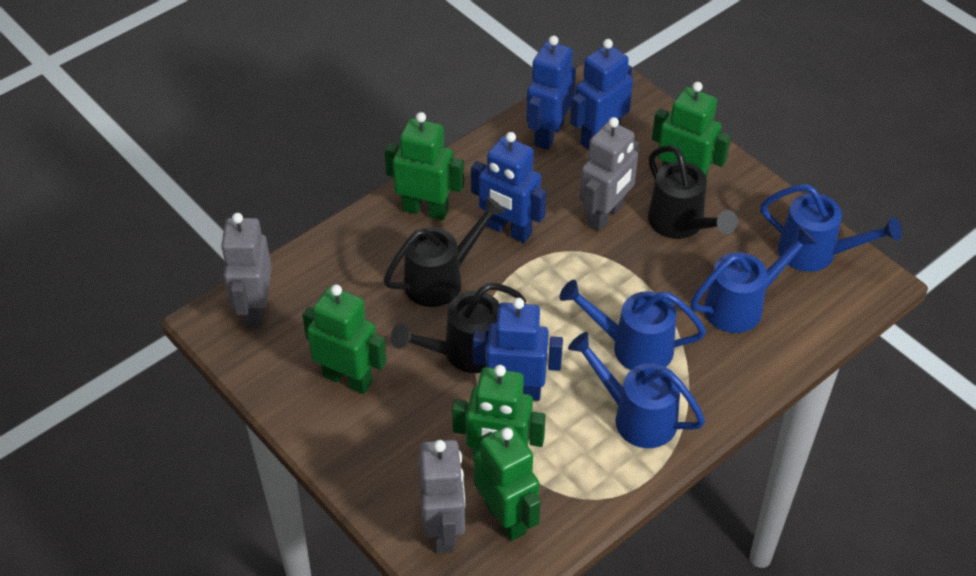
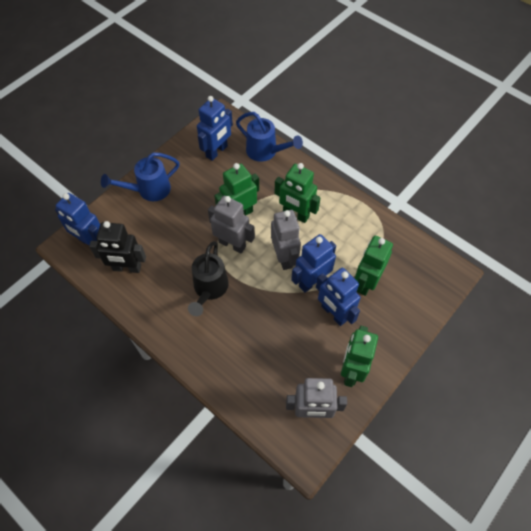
black robot: 0 -> 1
black watering can: 3 -> 1
blue watering can: 4 -> 2
green robot: 5 -> 4

